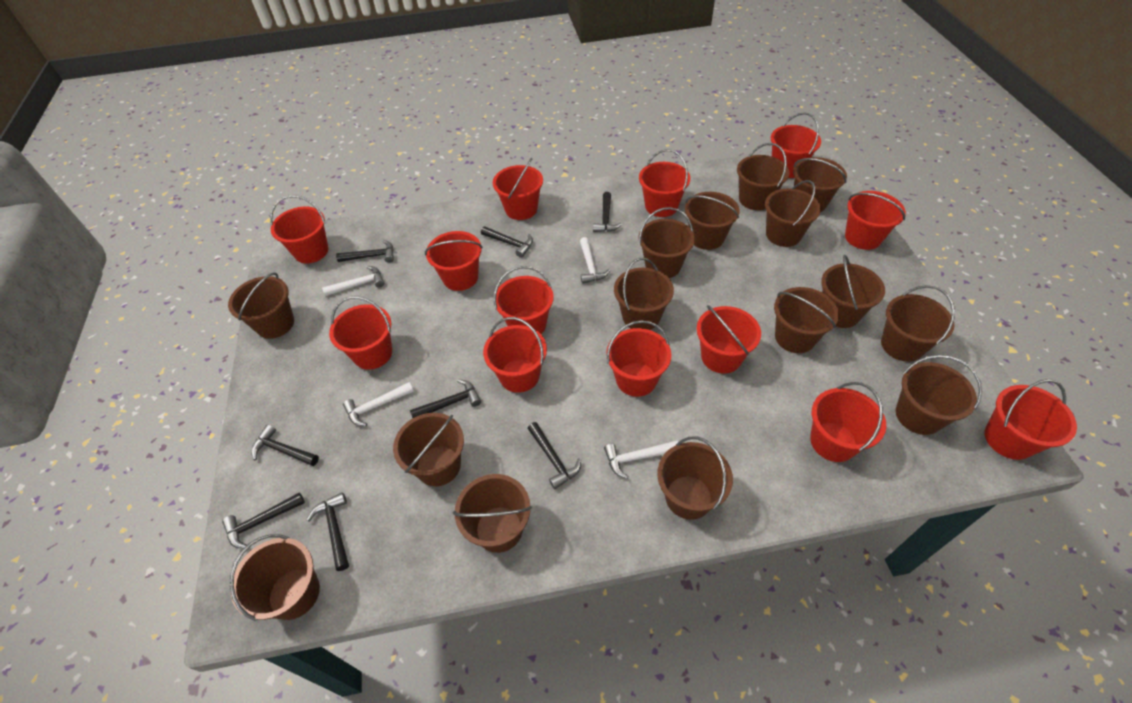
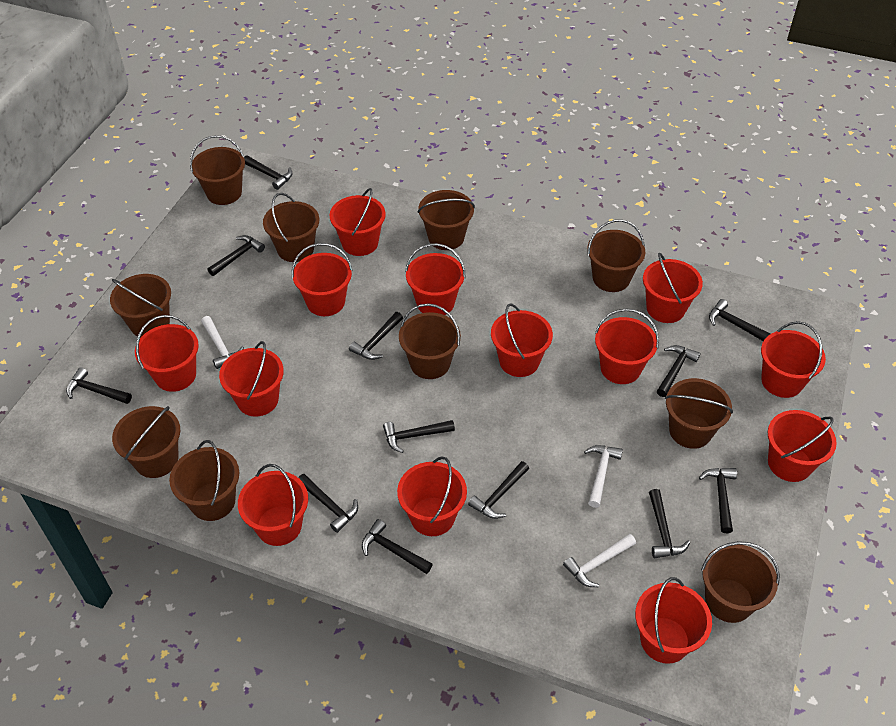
black hammer: 8 -> 12
brown bucket: 15 -> 10
white hammer: 4 -> 3

